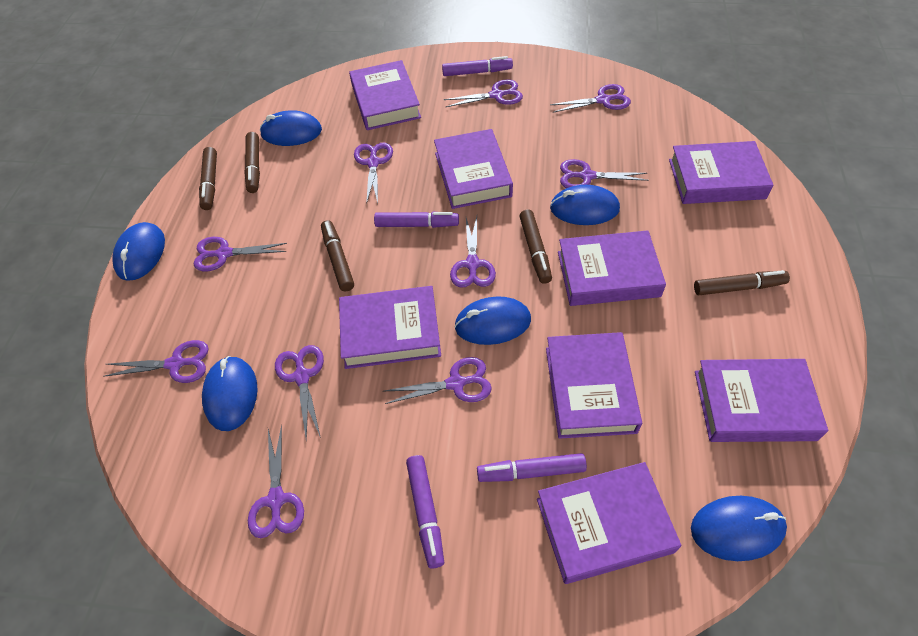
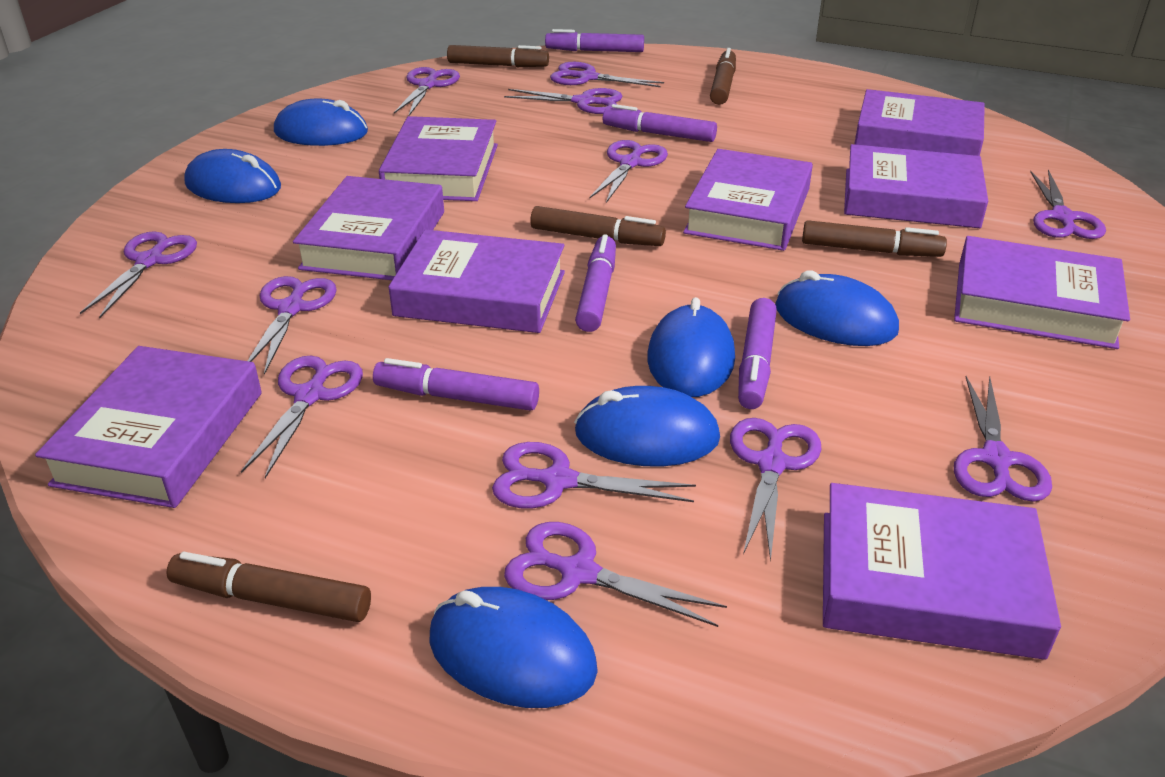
purple book: 8 -> 9
purple marker: 4 -> 5
purple scissors: 10 -> 12

